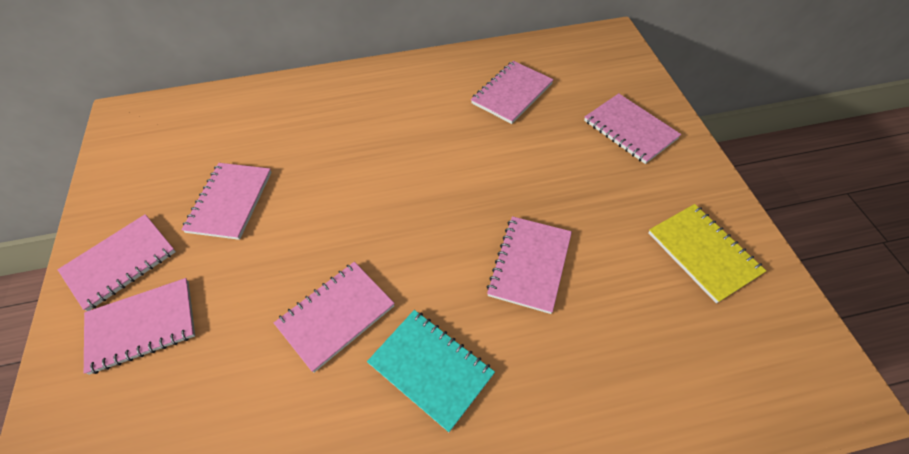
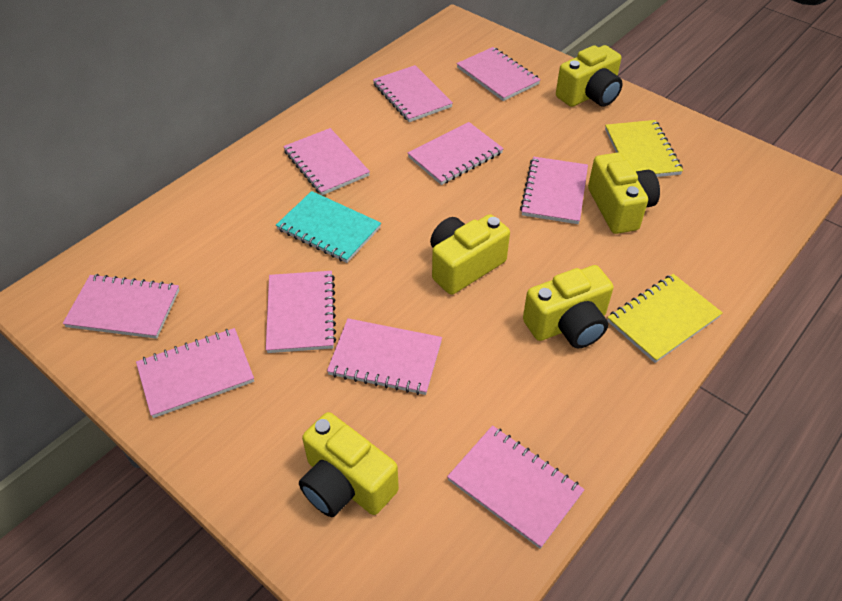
pink notebook: 7 -> 10
yellow camera: 0 -> 5
yellow notebook: 1 -> 2

